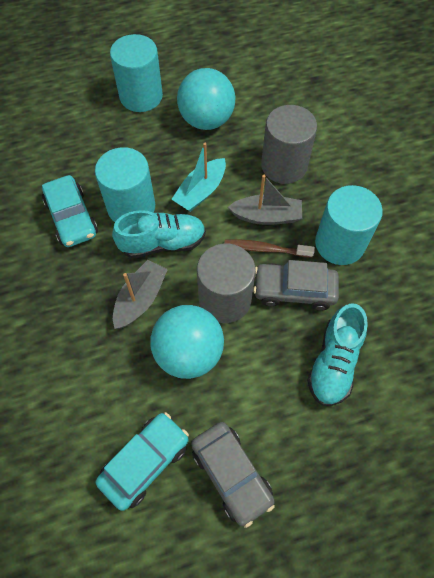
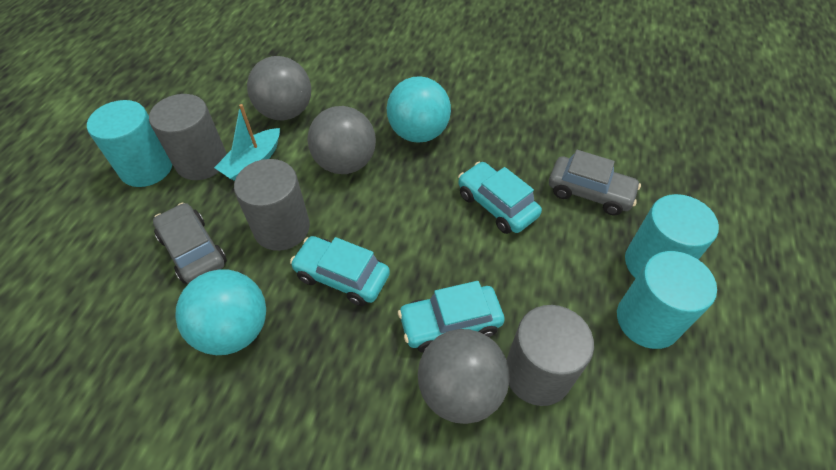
brown toothbrush: 1 -> 0
grey ball: 0 -> 3
grey boat: 2 -> 0
grey cylinder: 2 -> 3
turquoise car: 2 -> 3
turquoise shoe: 2 -> 0

